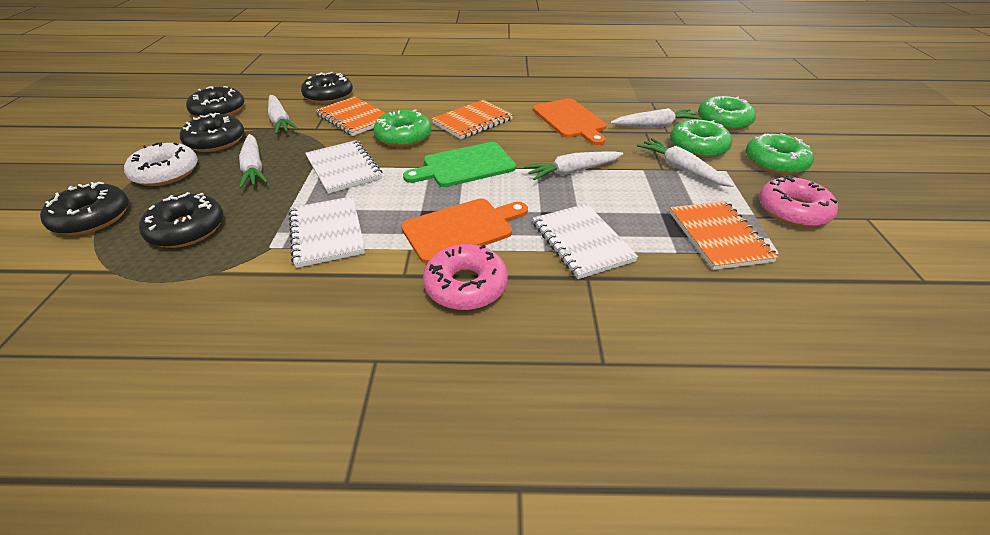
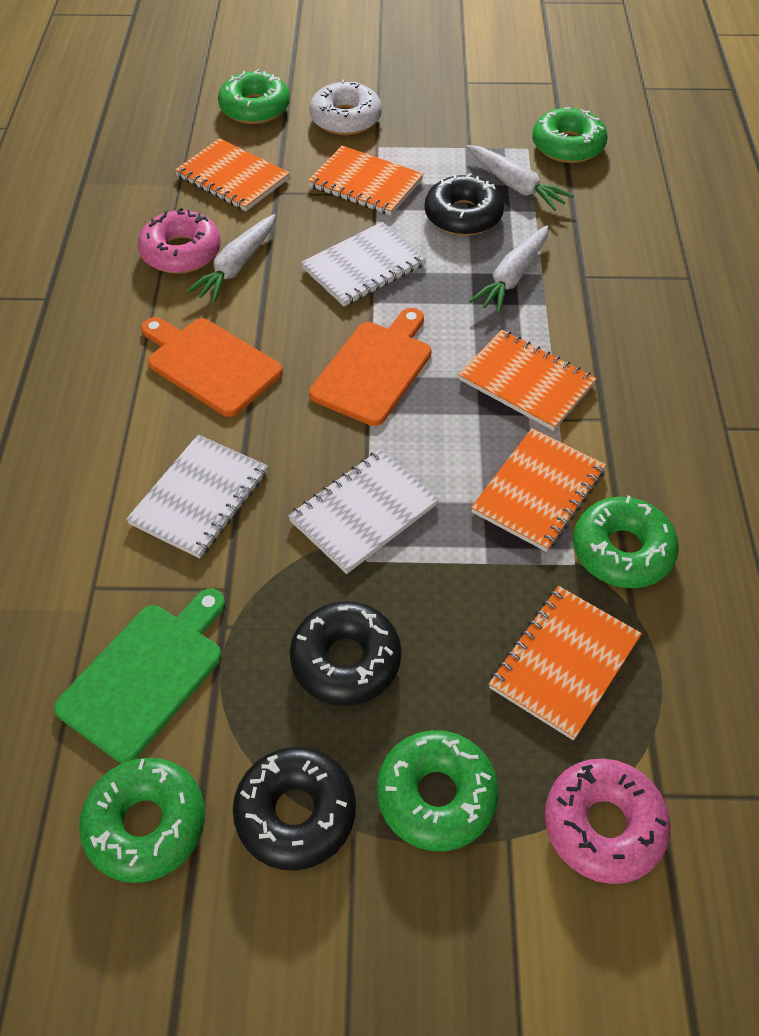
black donut: 5 -> 3
green donut: 4 -> 5
orange notebook: 3 -> 5
white carrot: 5 -> 3

